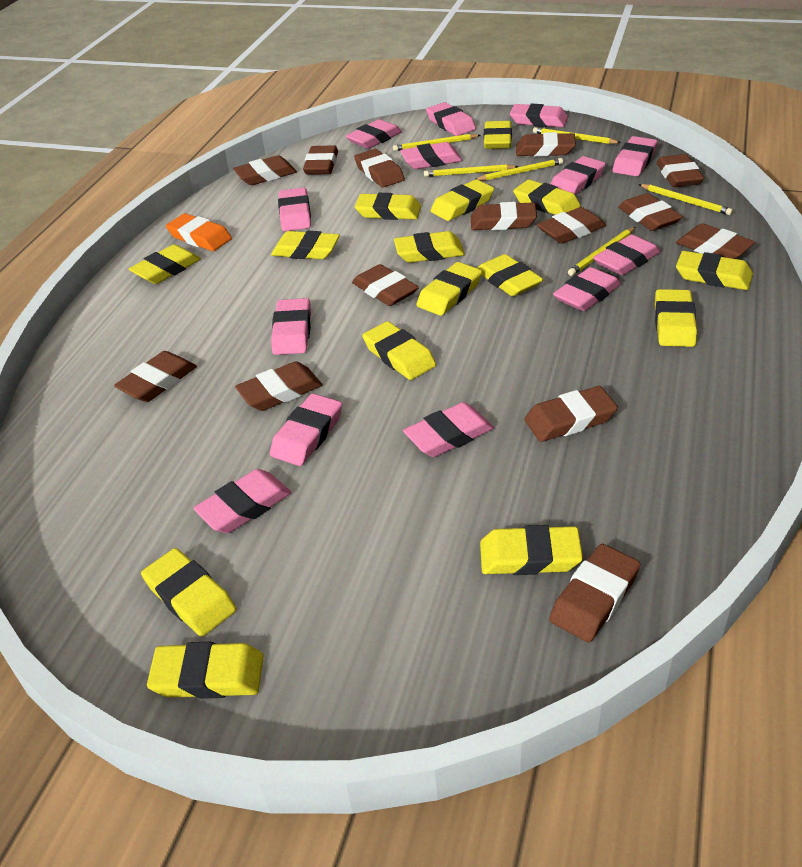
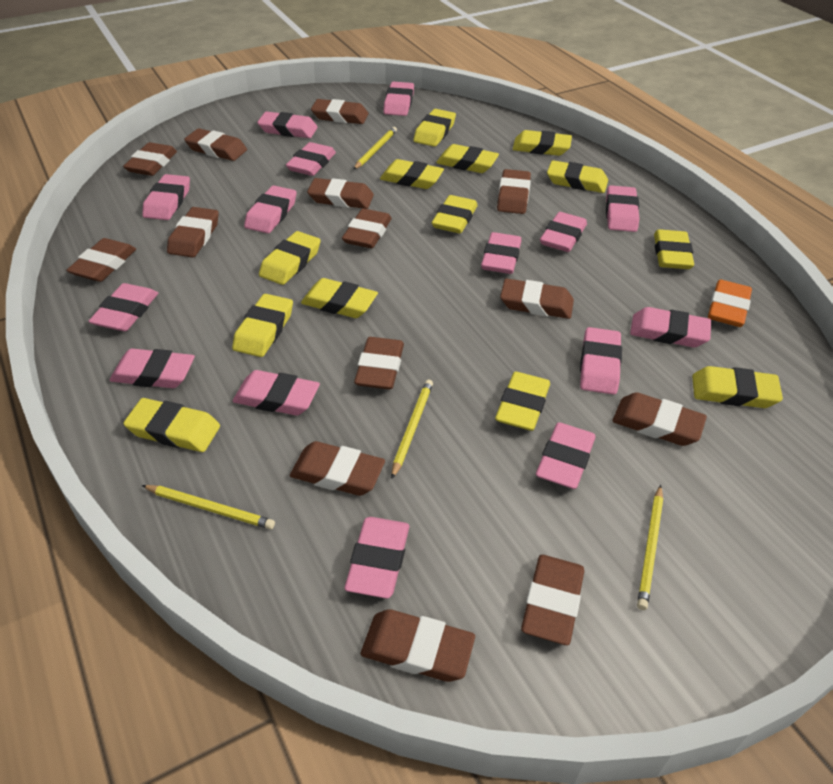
pink eraser: 13 -> 15
yellow eraser: 15 -> 13
yellow pencil: 6 -> 4

